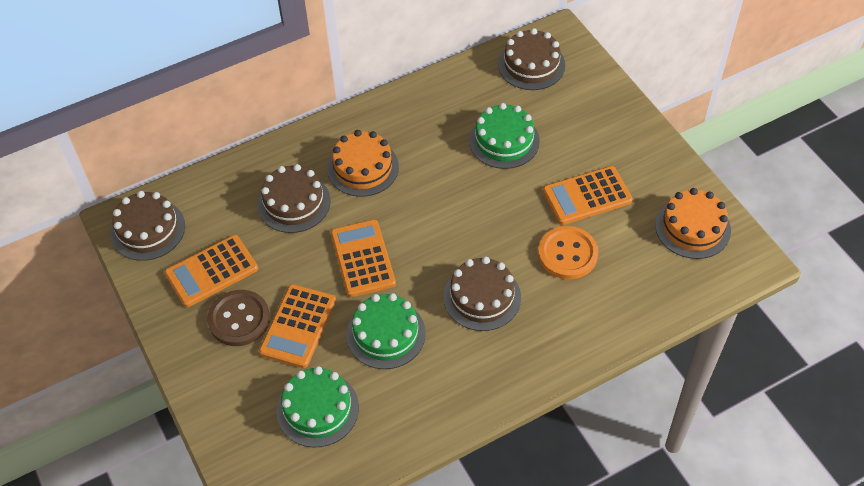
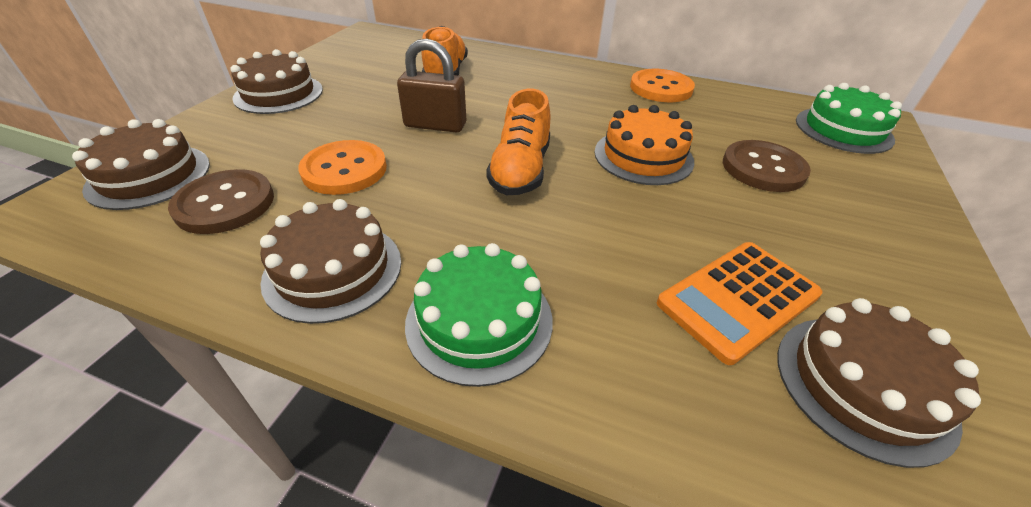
brown button: 1 -> 2
brown padlock: 0 -> 1
green cake: 3 -> 2
orange button: 1 -> 2
orange cake: 2 -> 1
orange calculator: 4 -> 1
orange shoe: 0 -> 2

